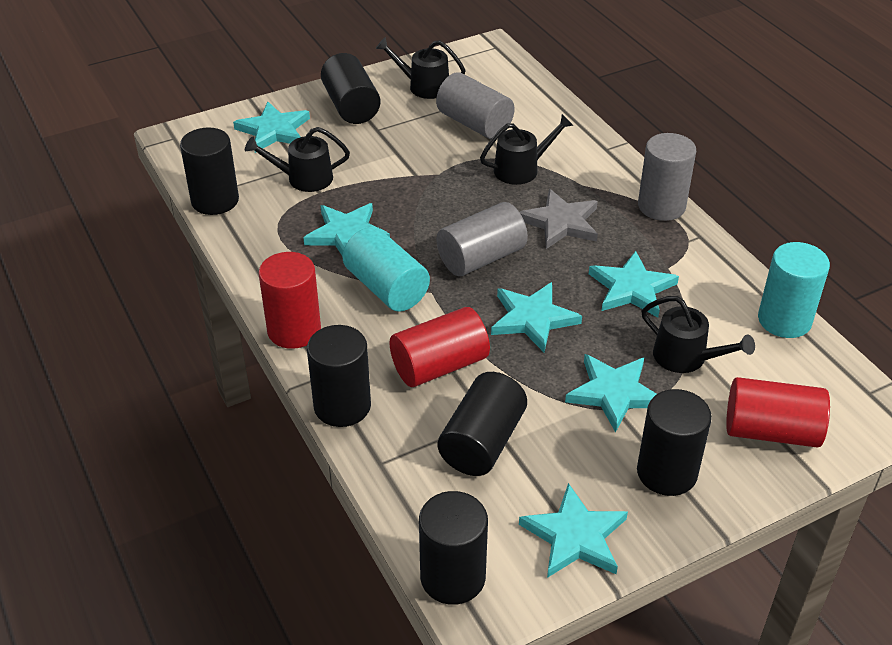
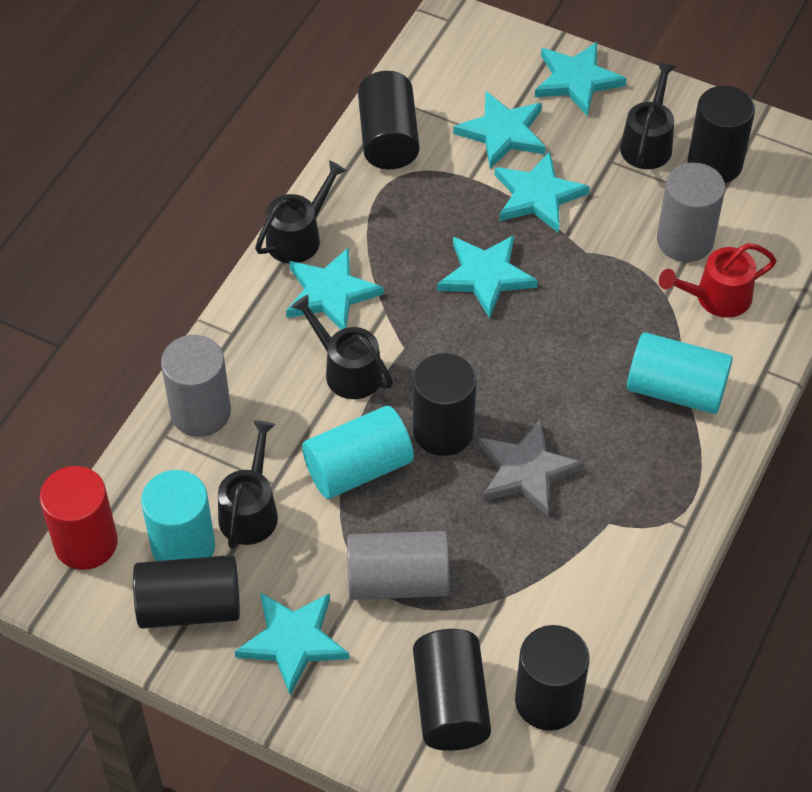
red cylinder: 3 -> 1
red watering can: 0 -> 1
turquoise cylinder: 2 -> 3

